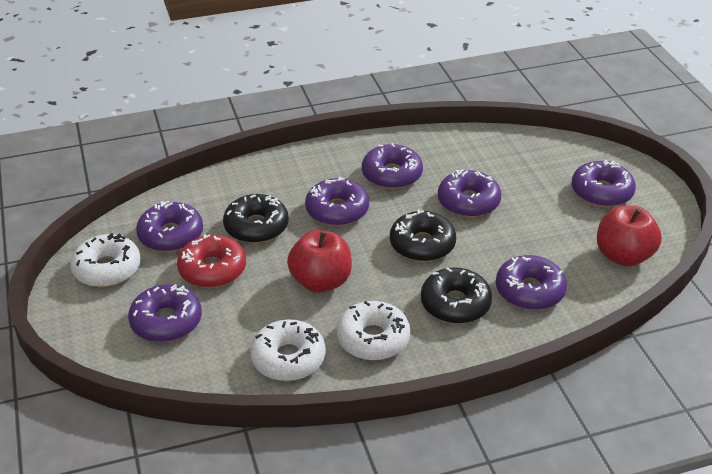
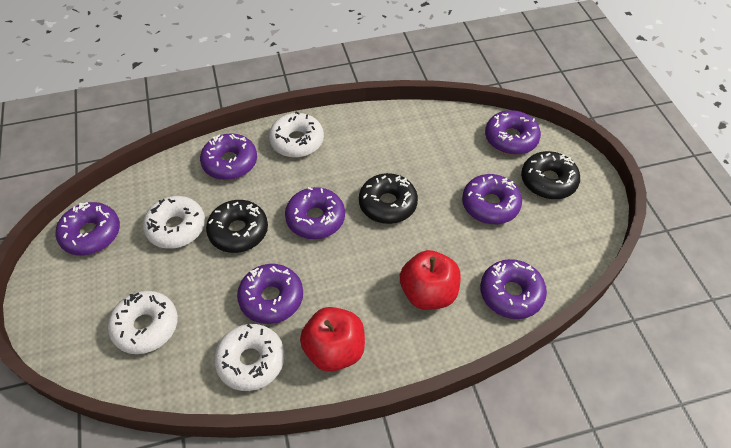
red donut: 1 -> 0
white donut: 3 -> 4

